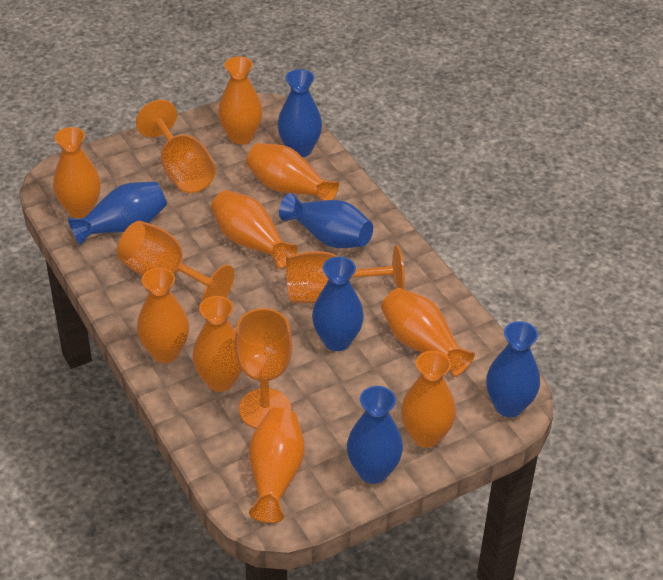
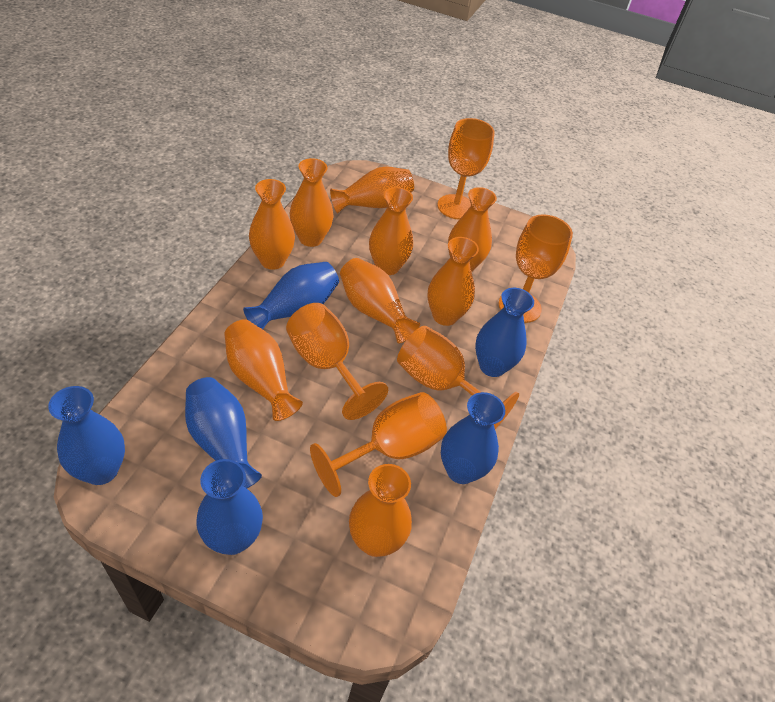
orange goblet: 4 -> 5

